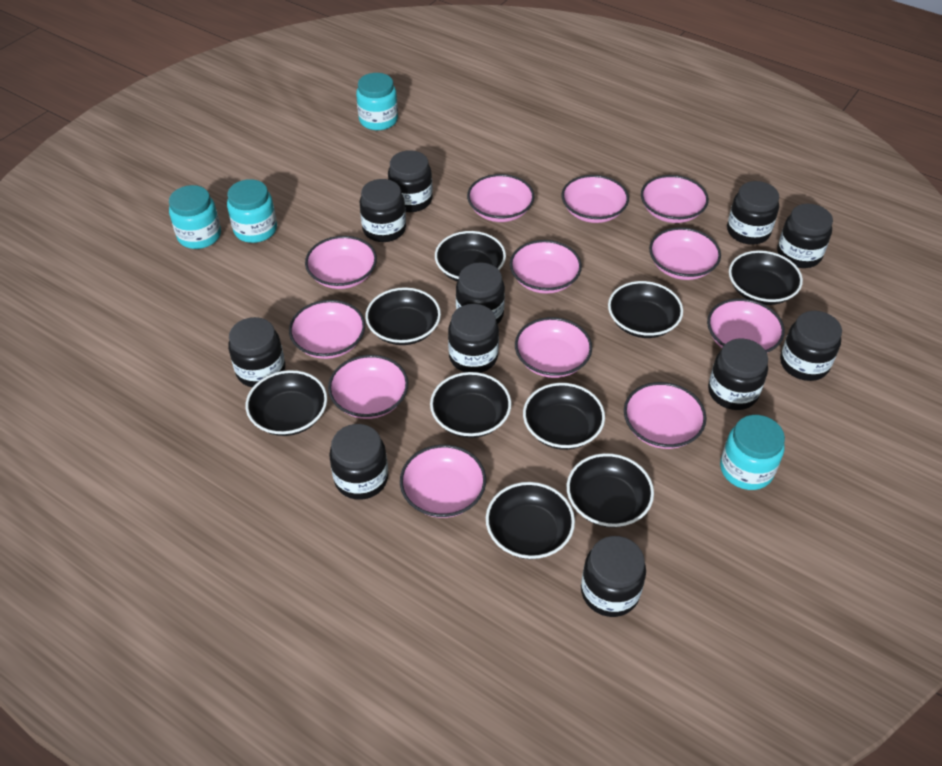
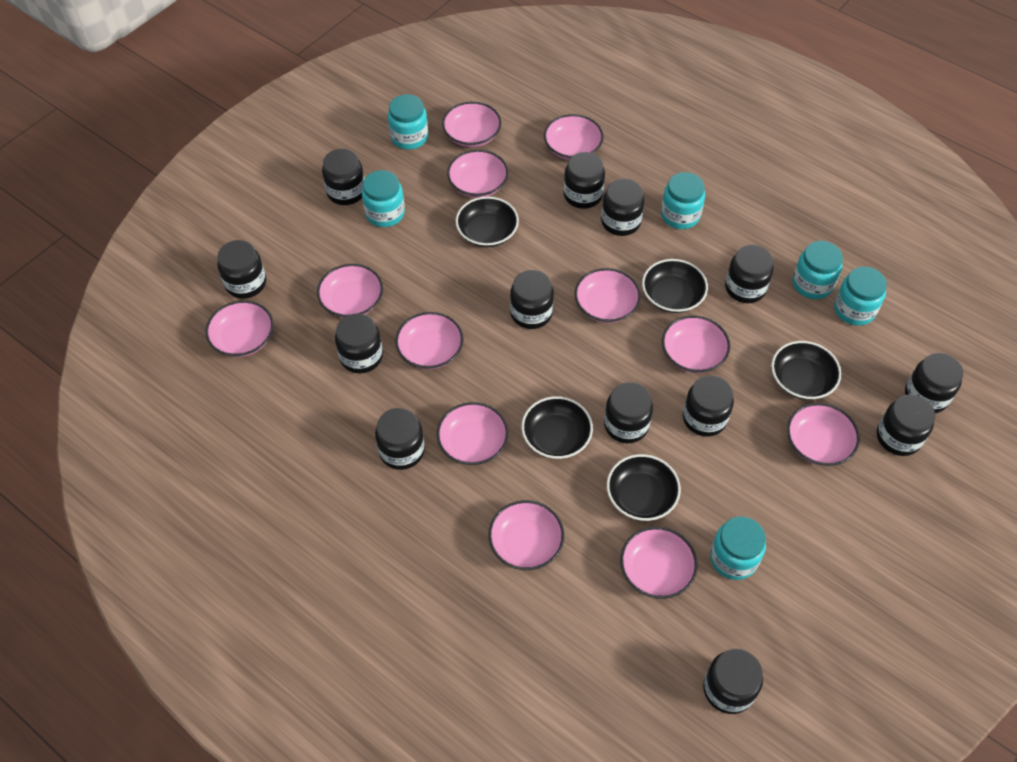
black bowl: 9 -> 5
black jar: 11 -> 13
turquoise jar: 4 -> 6

